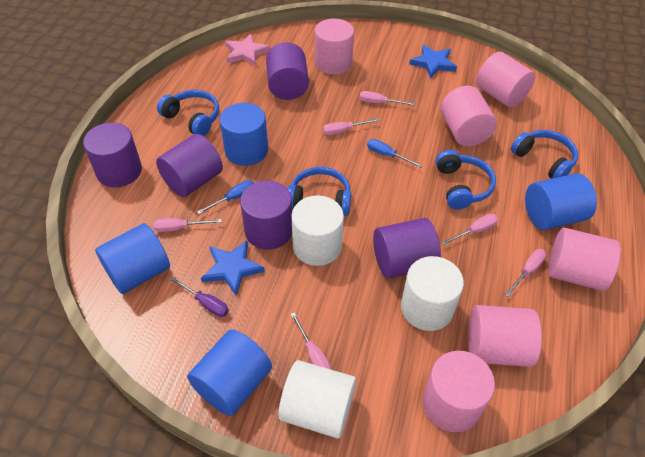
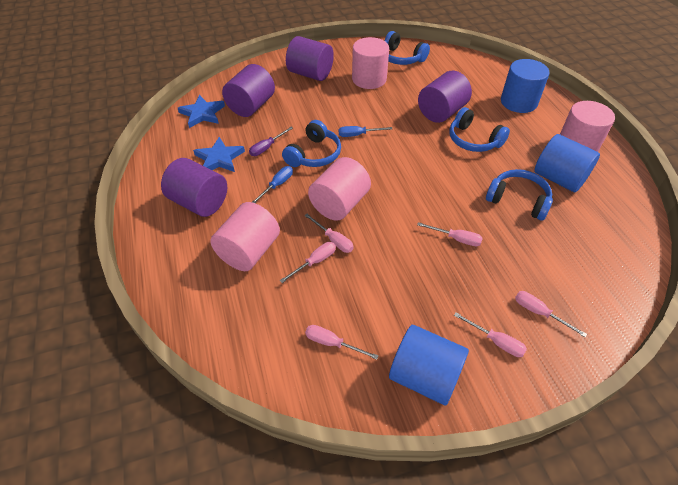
blue cylinder: 4 -> 3
pink cylinder: 6 -> 4
pink star: 1 -> 0
purple cylinder: 5 -> 4
white cylinder: 3 -> 0

